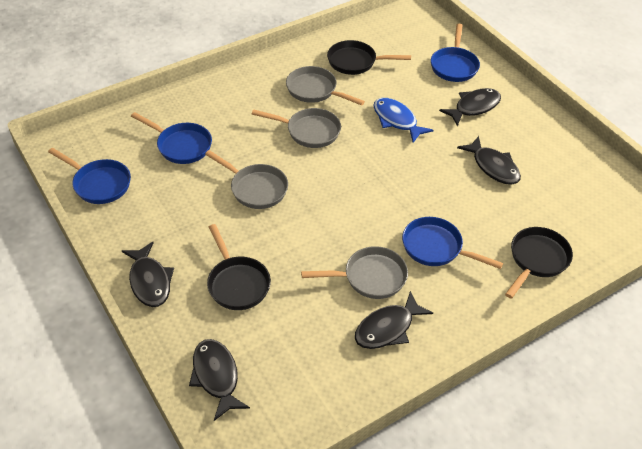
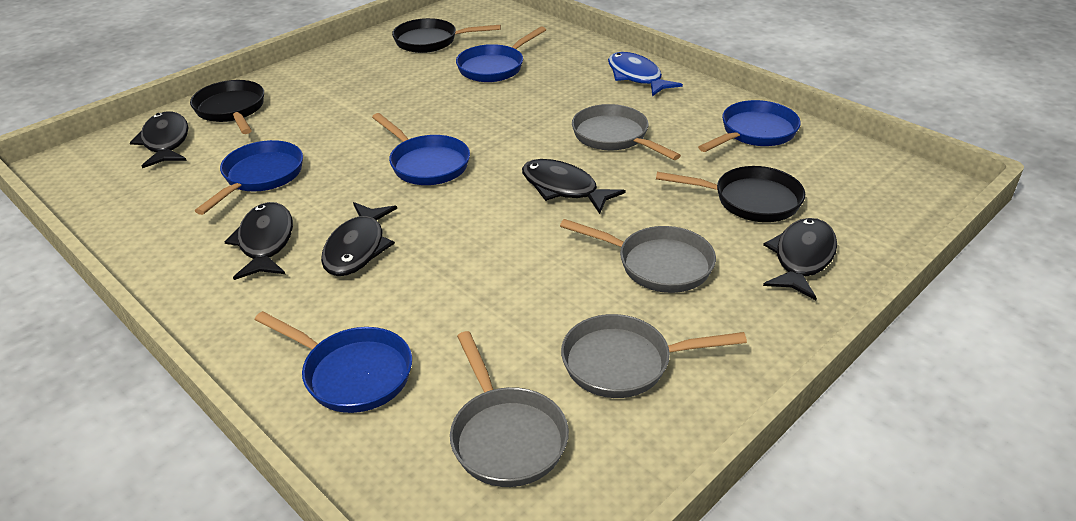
blue pan: 4 -> 5

